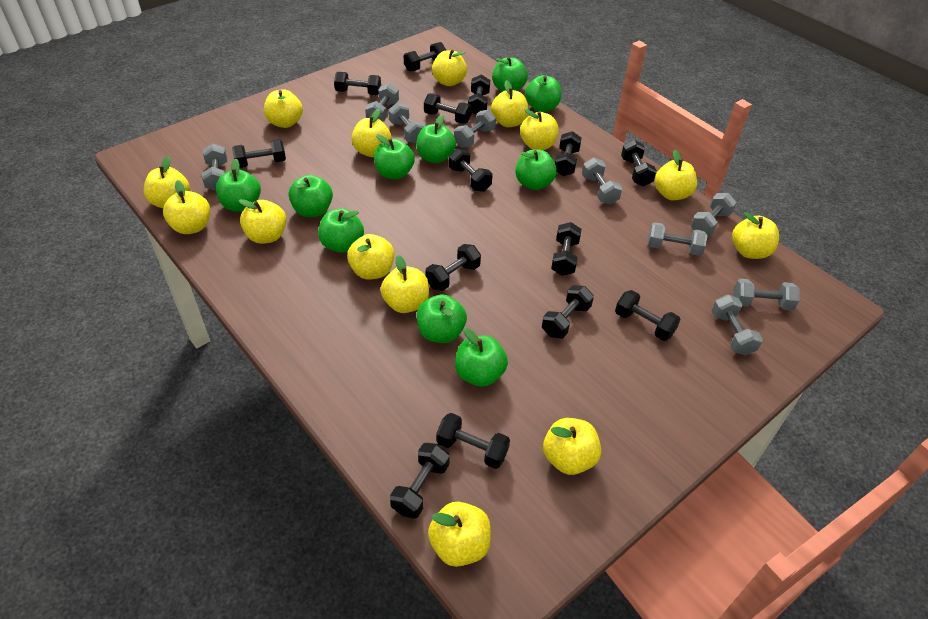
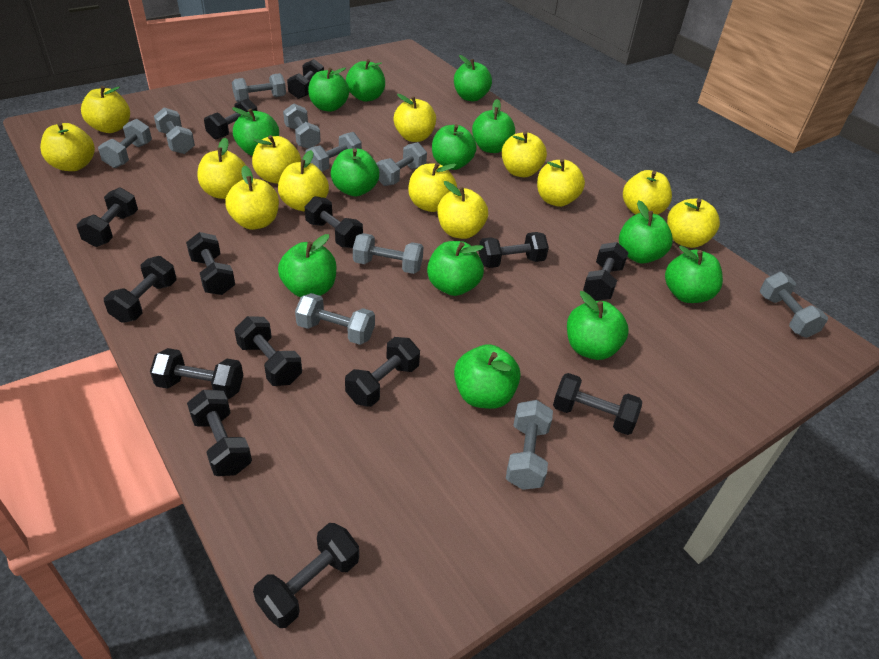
green apple: 10 -> 13
grey dumbbell: 9 -> 10
yellow apple: 14 -> 13

